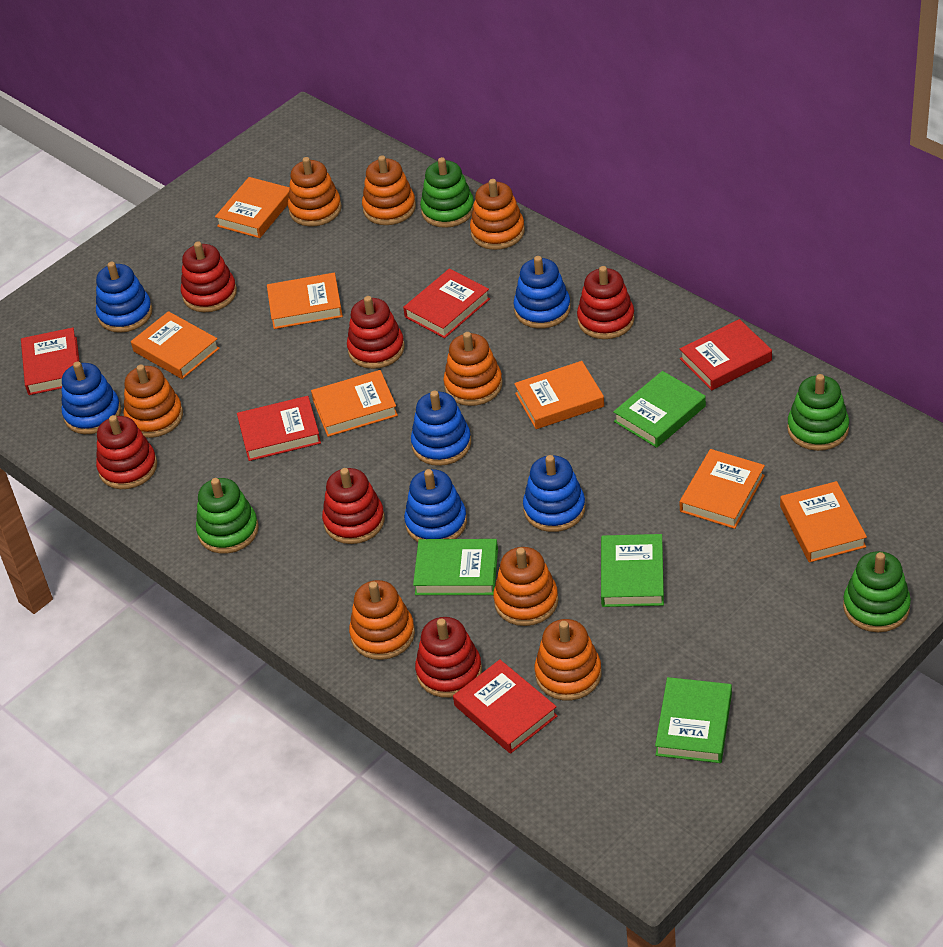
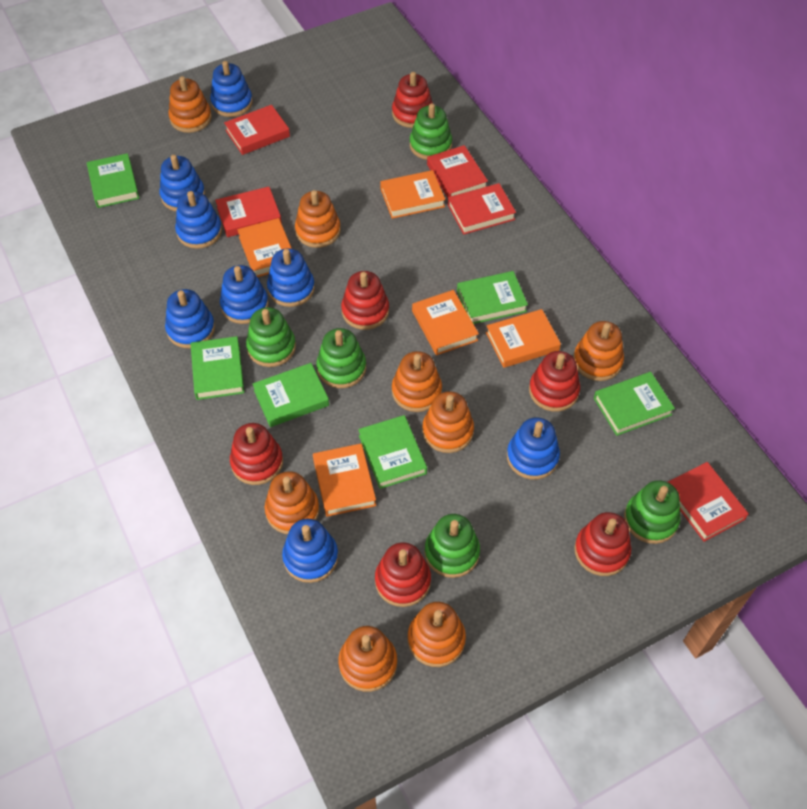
blue stacking toy: 6 -> 8
green book: 4 -> 6
green stacking toy: 4 -> 5
orange book: 7 -> 5

